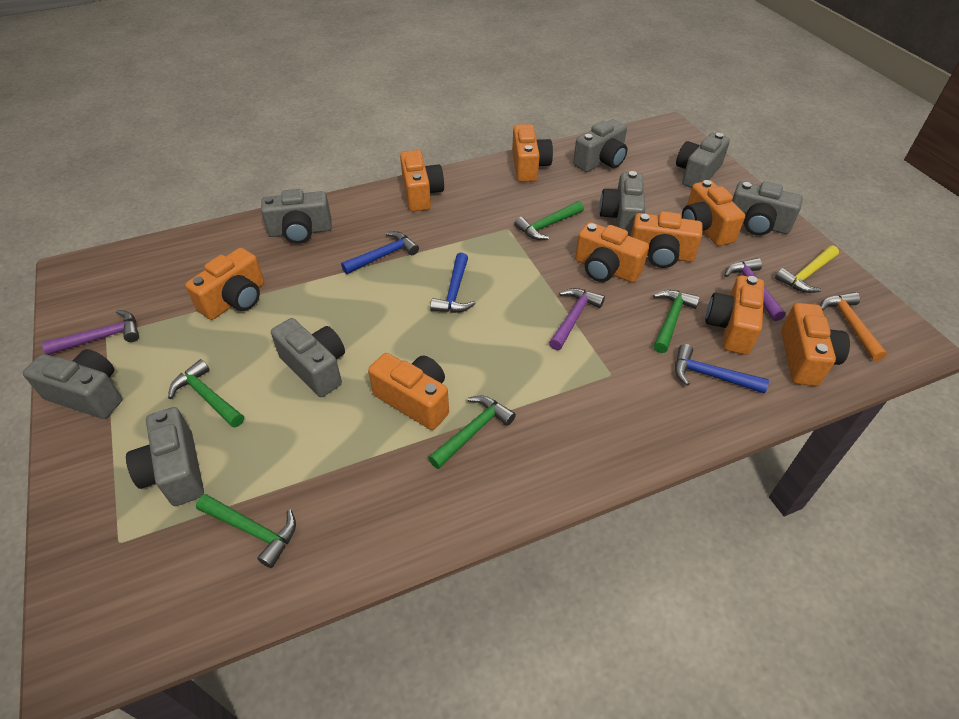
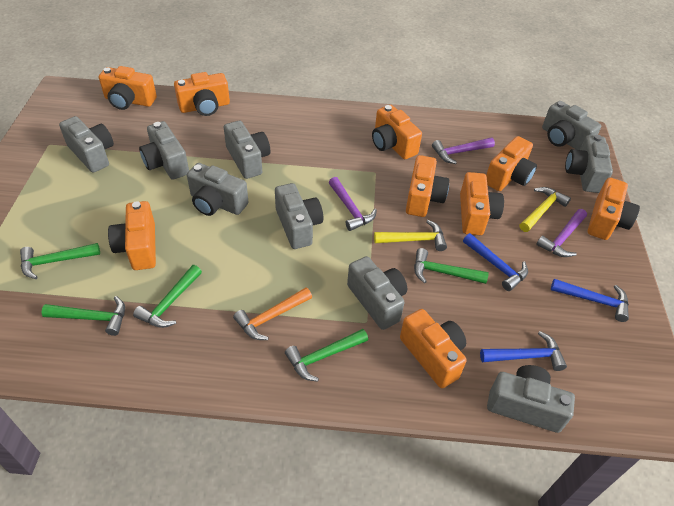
grey camera: 8 -> 9
yellow hammer: 1 -> 2

